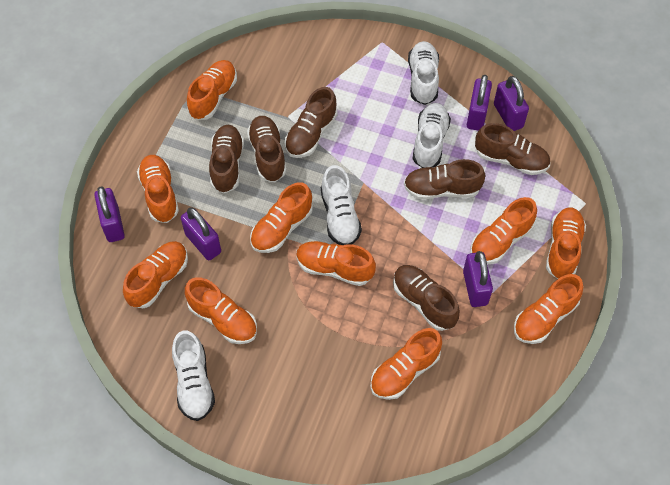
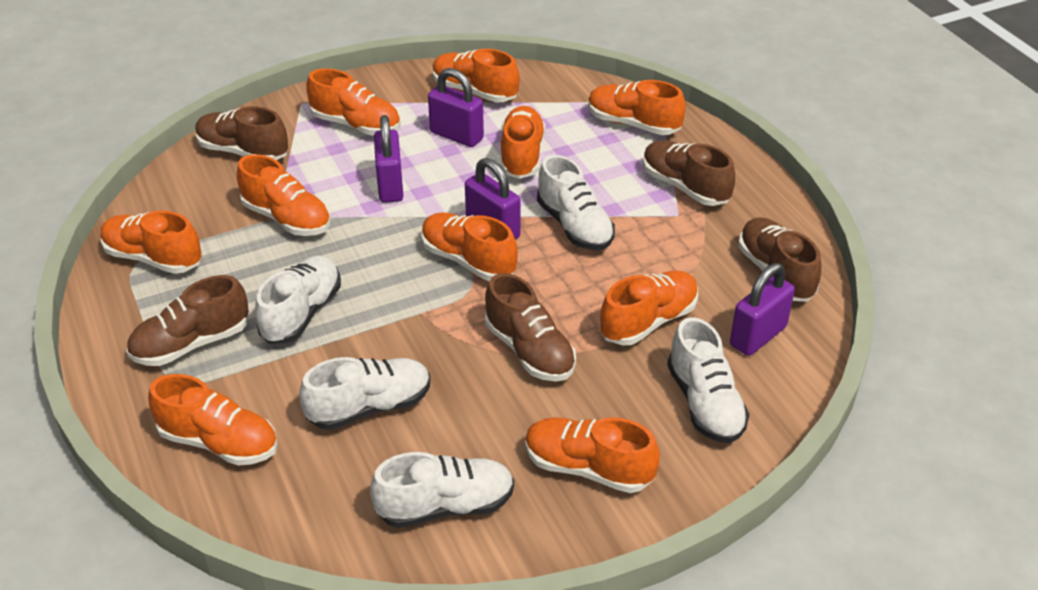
brown shoe: 6 -> 5
purple padlock: 5 -> 4
white shoe: 4 -> 5

